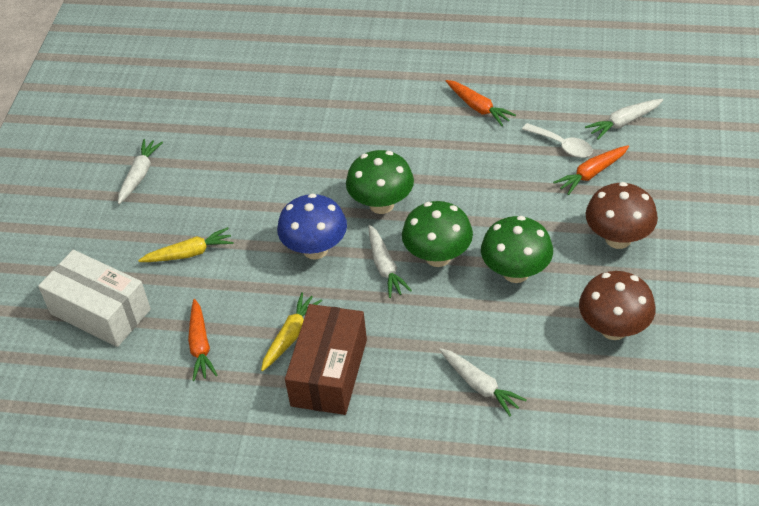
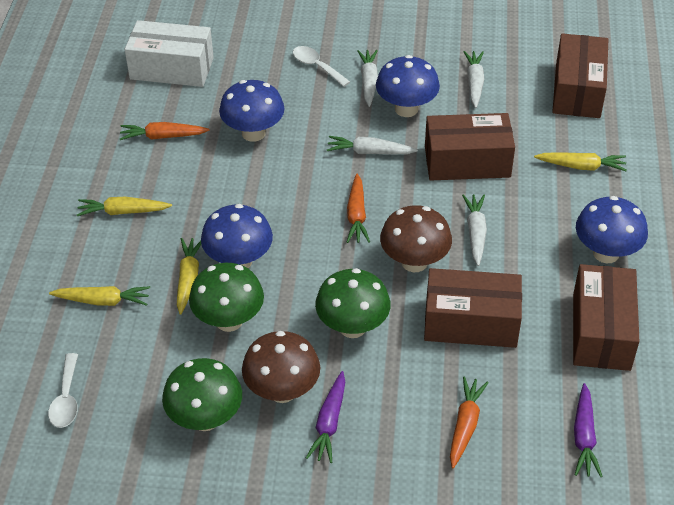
blue mushroom: 1 -> 4
brown box: 1 -> 4
purple carrot: 0 -> 2
white spoon: 1 -> 2
yellow carrot: 2 -> 4

